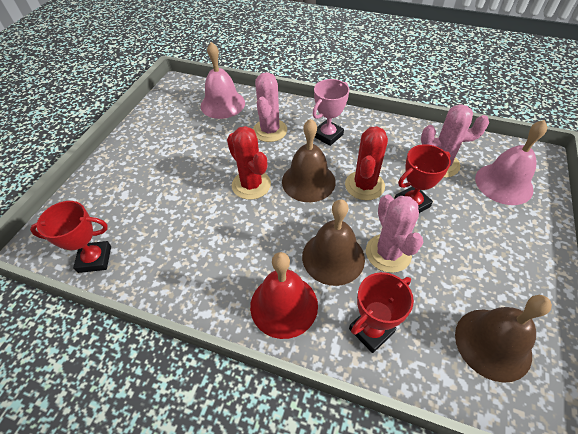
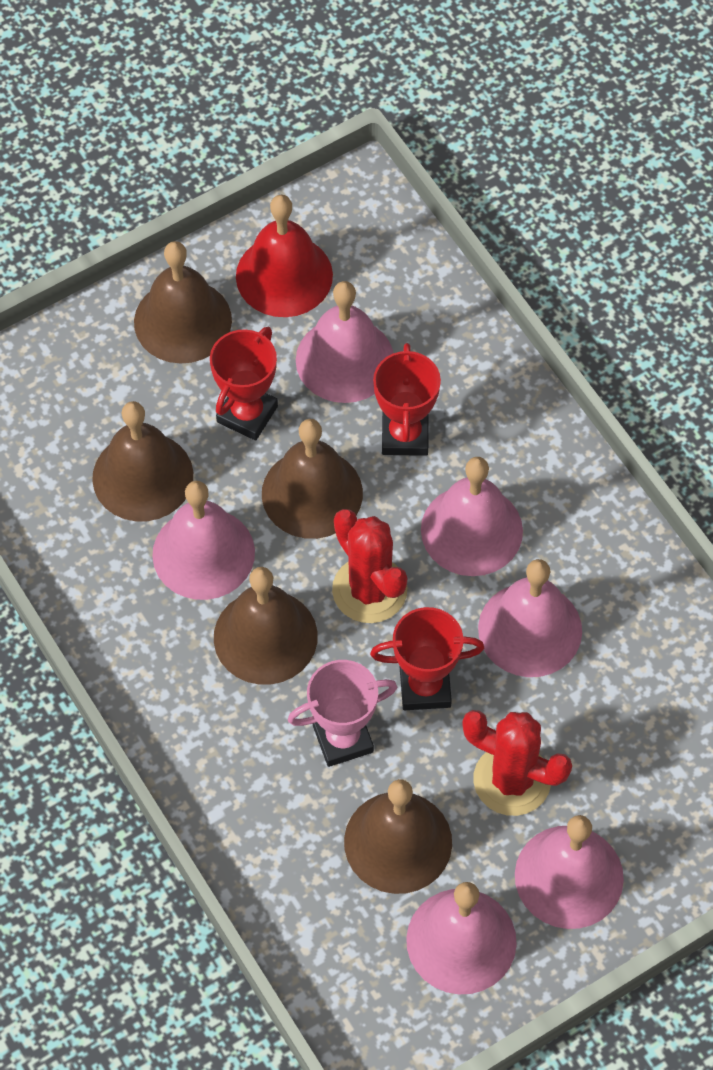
brown bell: 3 -> 5
pink bell: 2 -> 6
pink cactus: 3 -> 0

